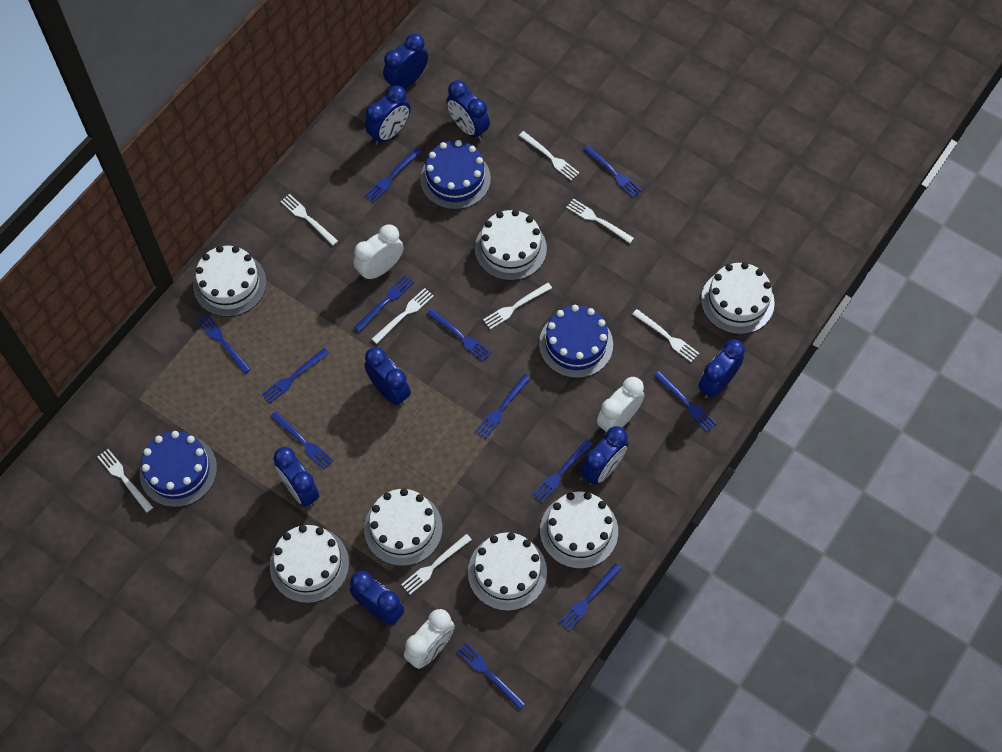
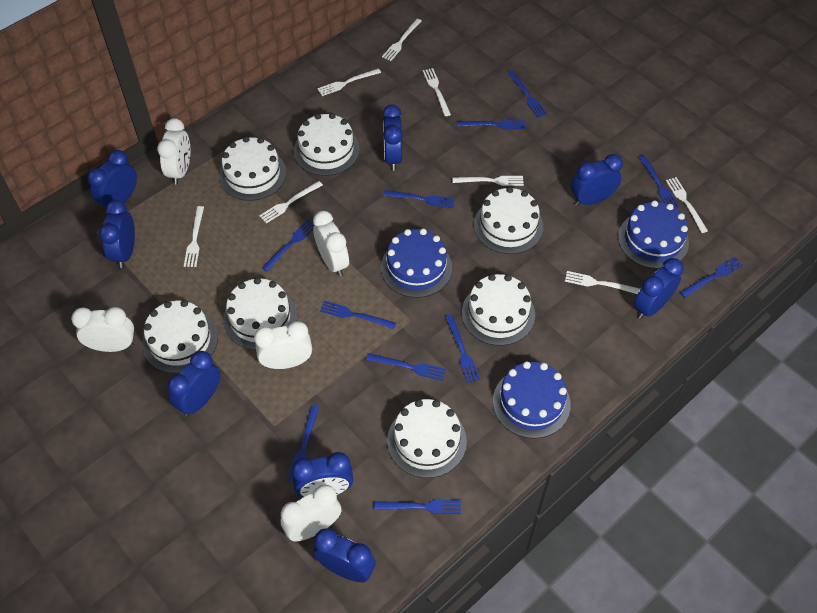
blue fork: 12 -> 11
white clock: 3 -> 5

